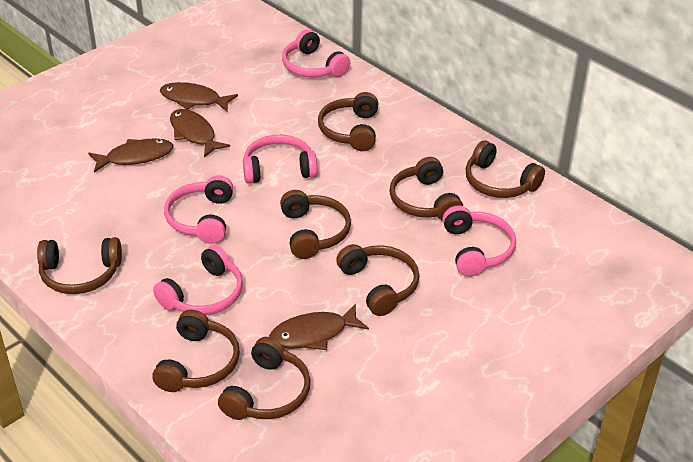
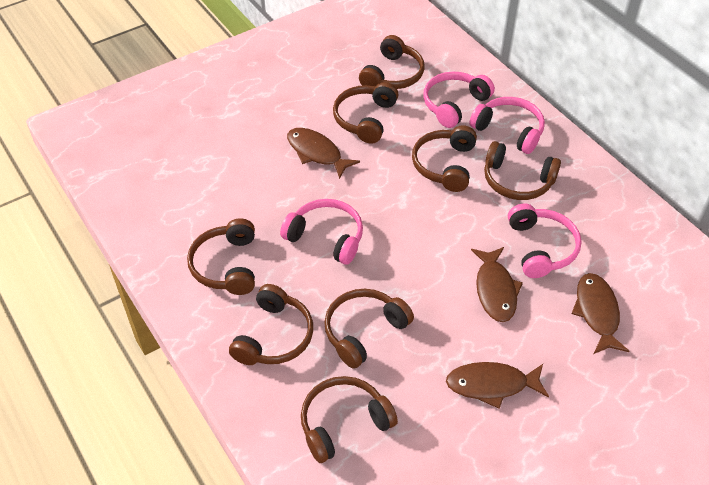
pink headphones: 5 -> 4

